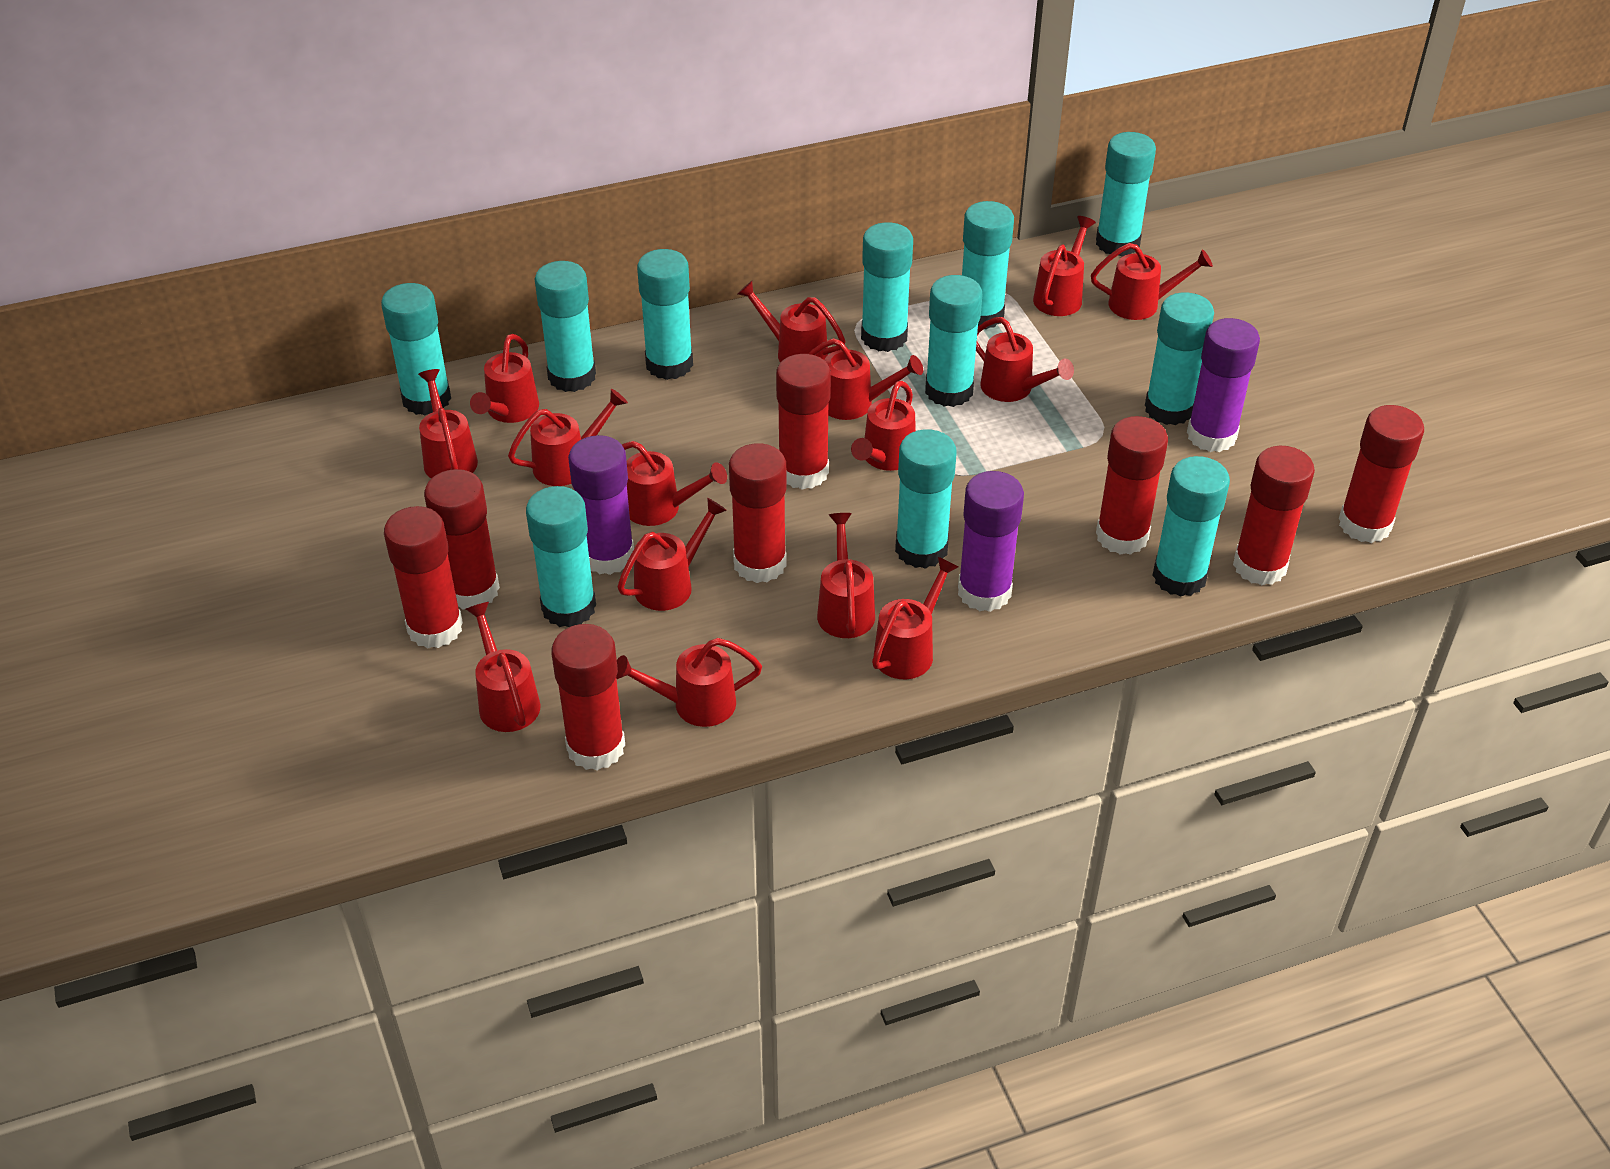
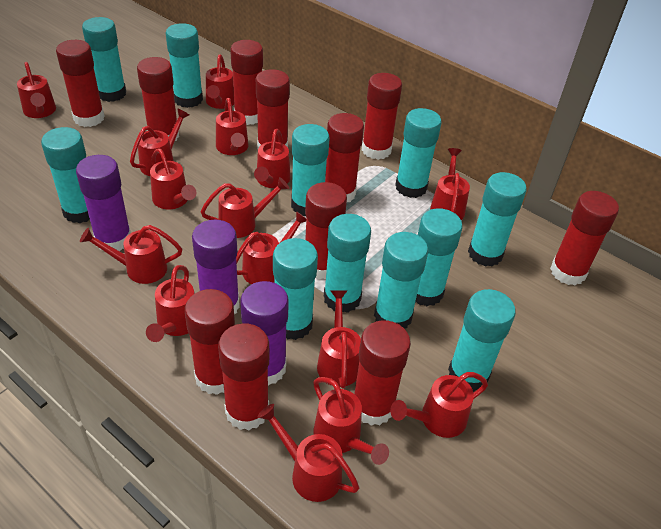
red glue stick: 8 -> 11

